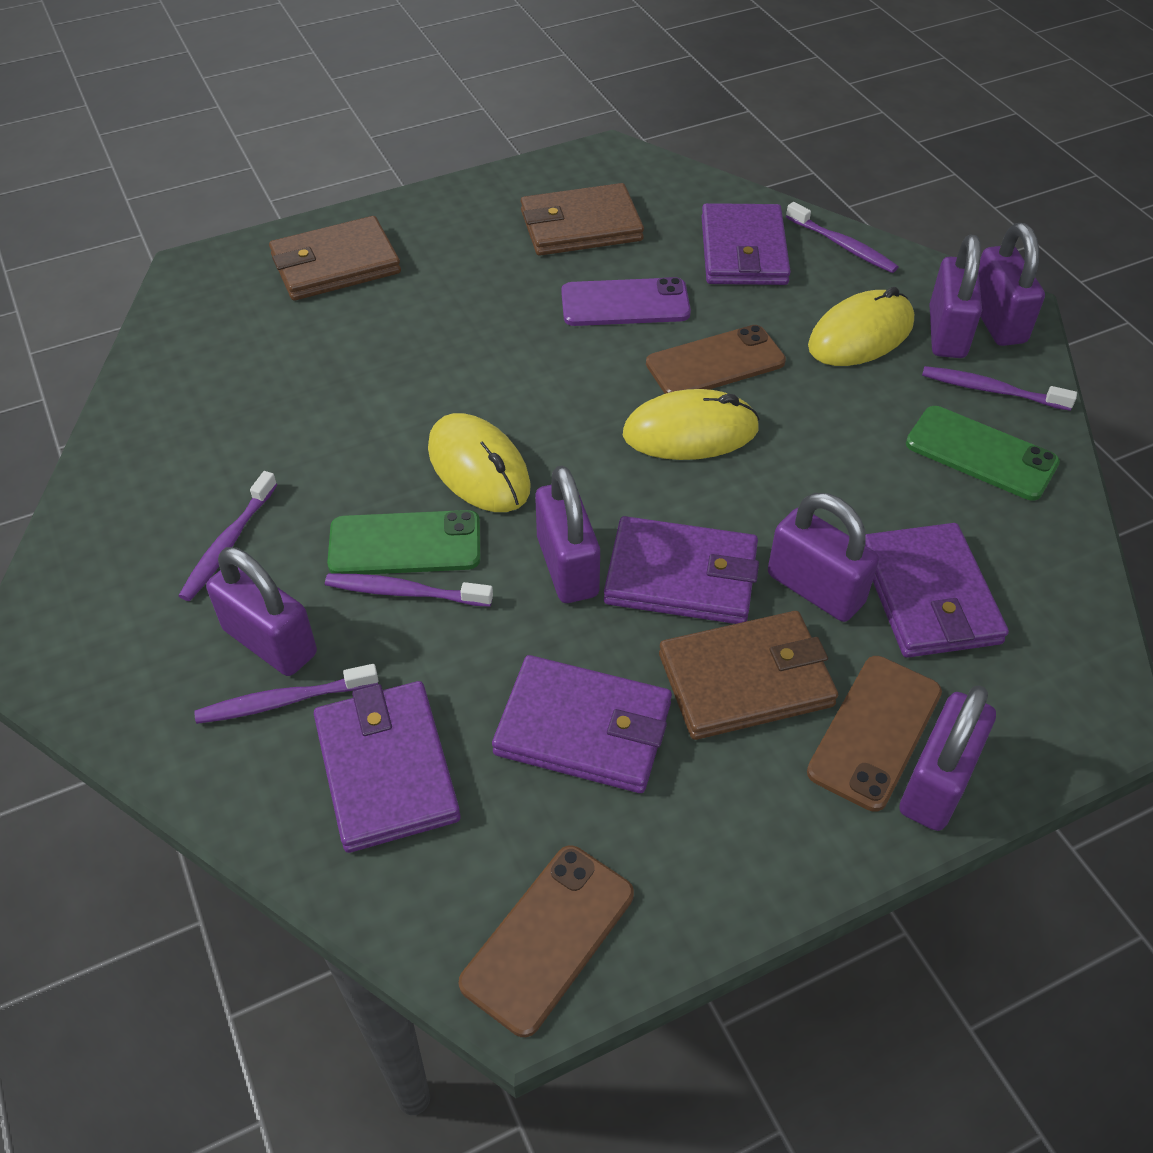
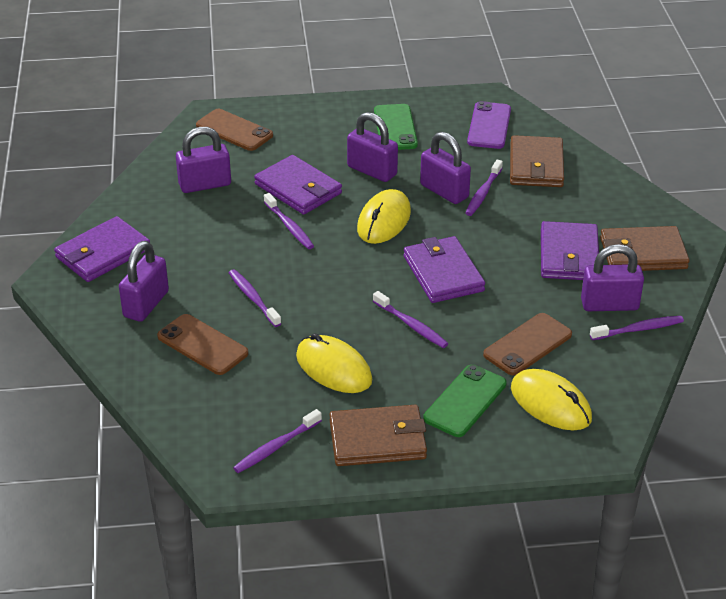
purple padlock: 6 -> 5
purple toothbrush: 5 -> 6
purple wallet: 5 -> 4

